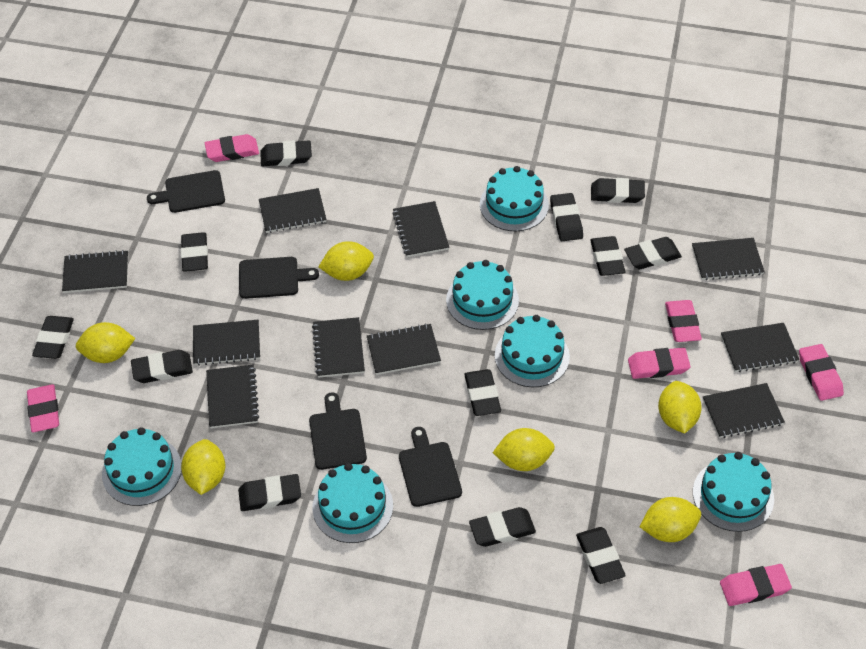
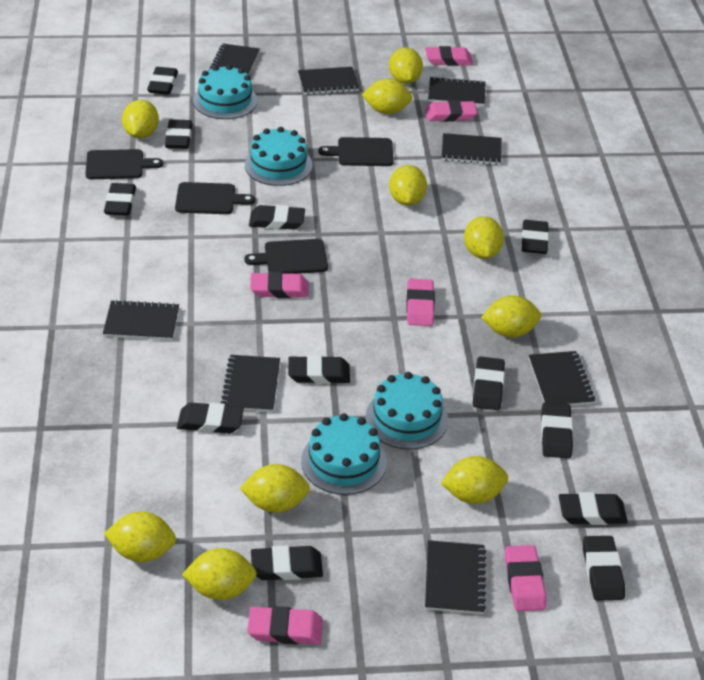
black notebook: 10 -> 8
turquoise cake: 6 -> 4
yellow lemon: 6 -> 10

